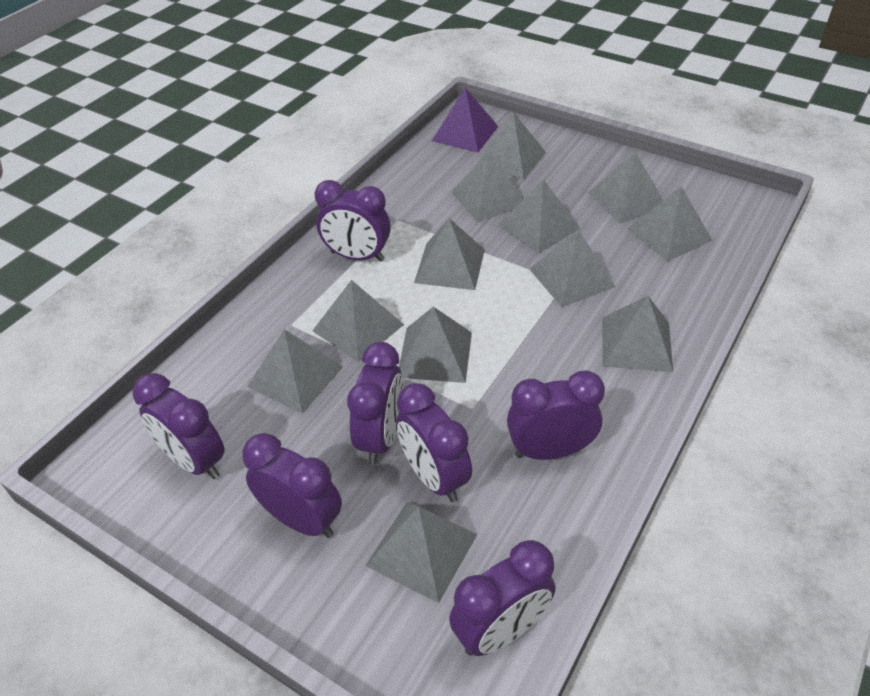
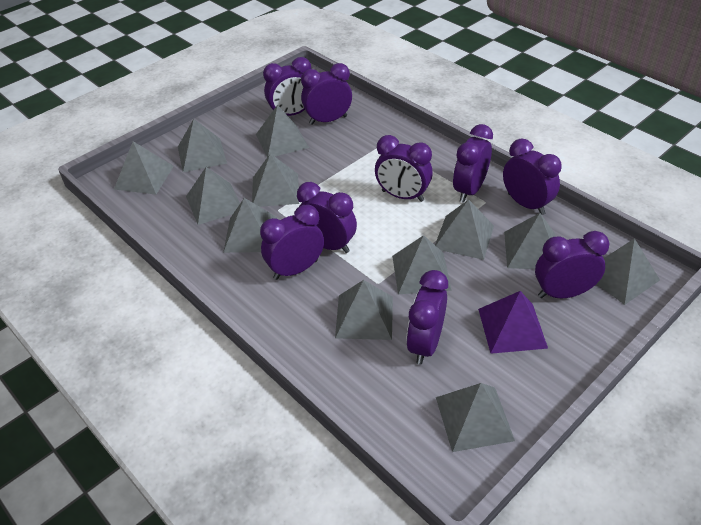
purple clock: 7 -> 9

